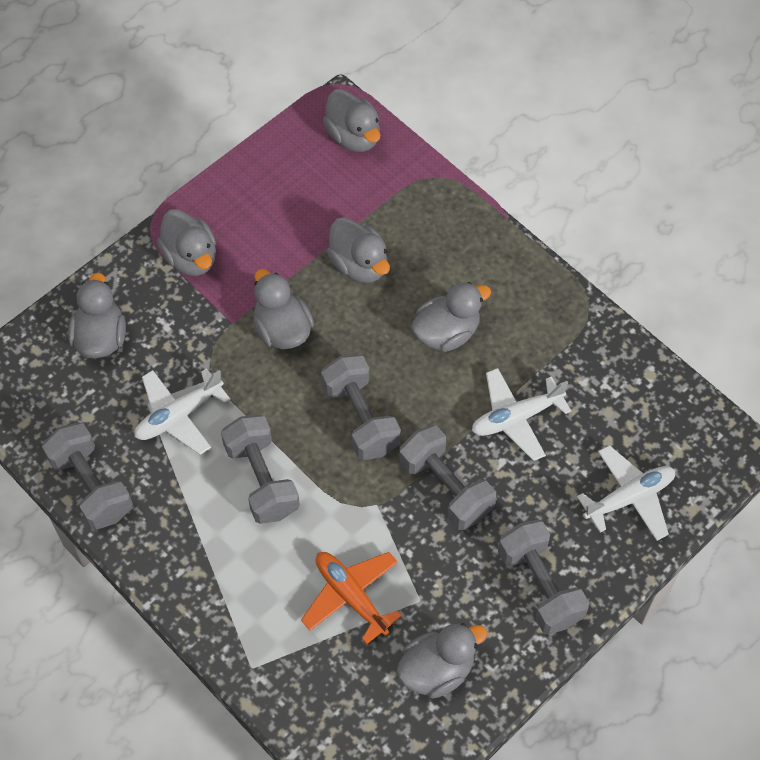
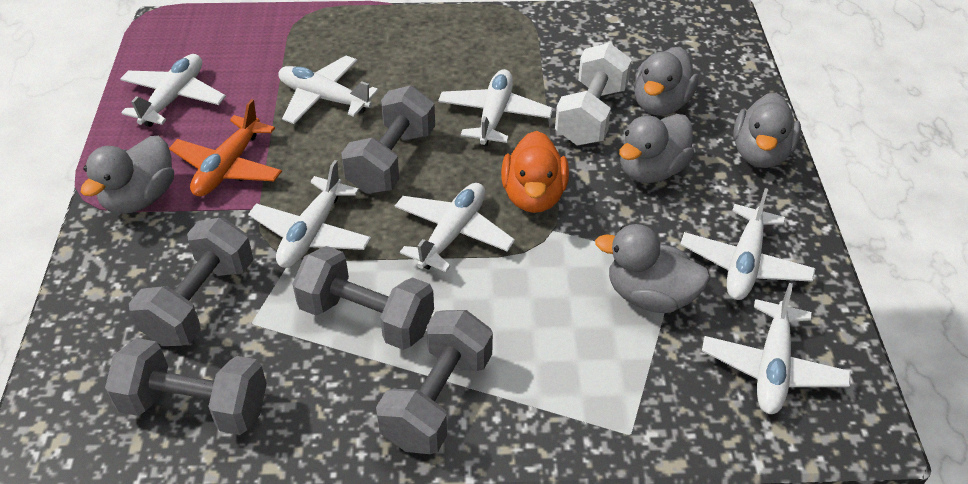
grey duck: 7 -> 5
orange duck: 0 -> 1
white dumbbell: 0 -> 1
white plane: 3 -> 7

